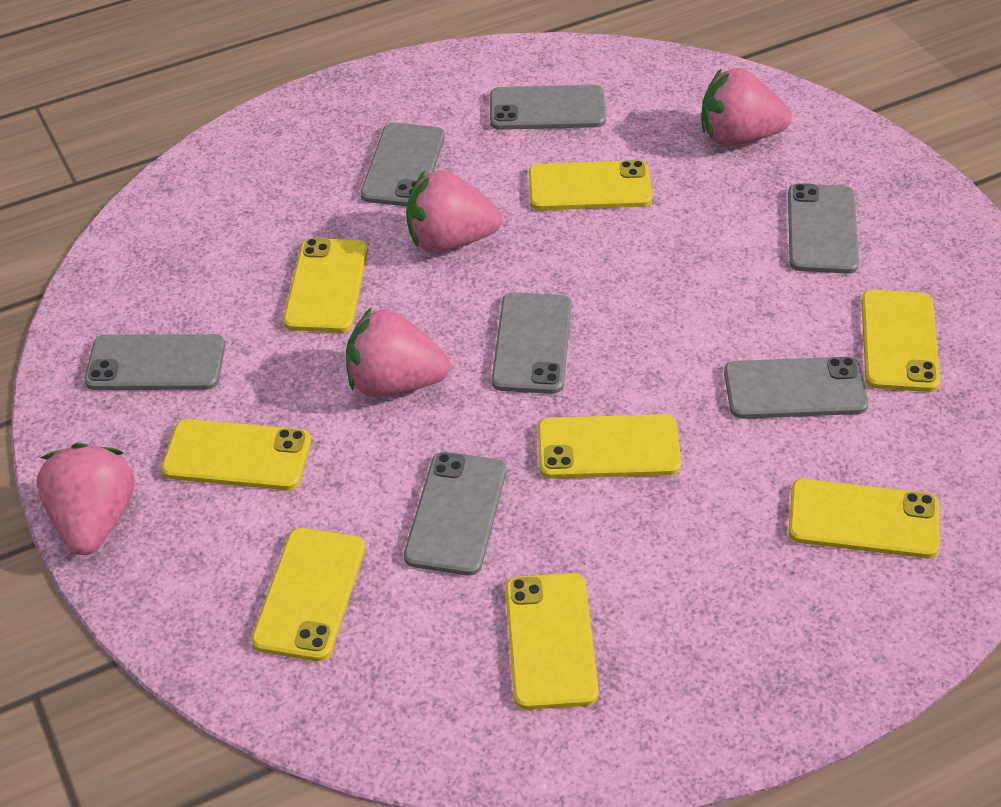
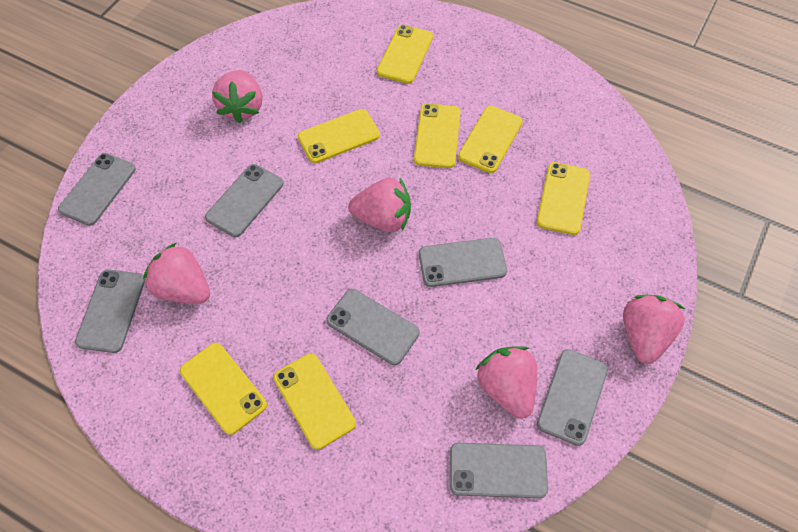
pink strawberry: 4 -> 5
yellow phone: 8 -> 7

